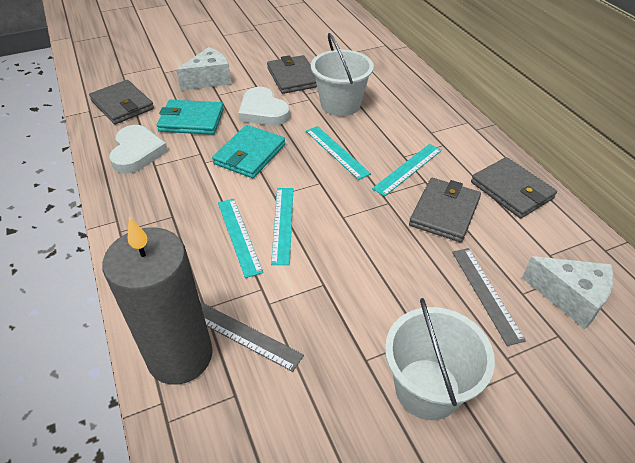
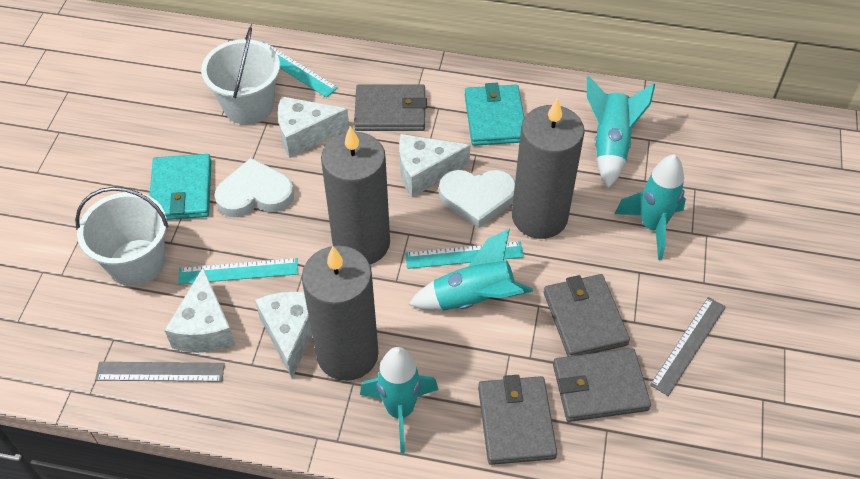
grey candle: 1 -> 3
turquoise rocket: 0 -> 4
turquoise ruler: 4 -> 3
white cheese: 2 -> 4

